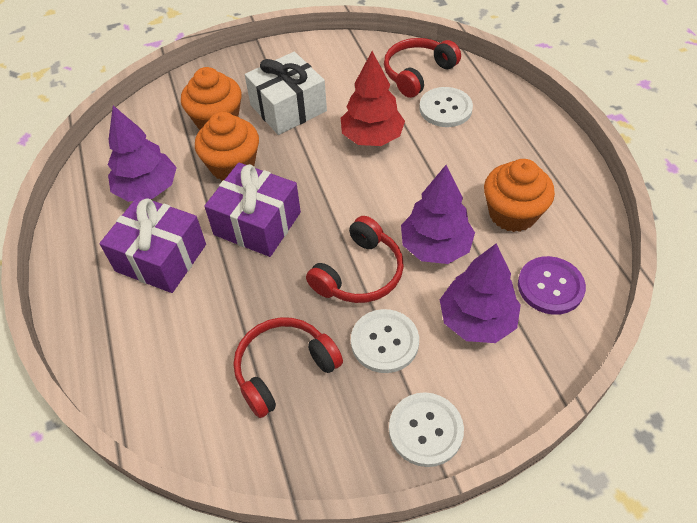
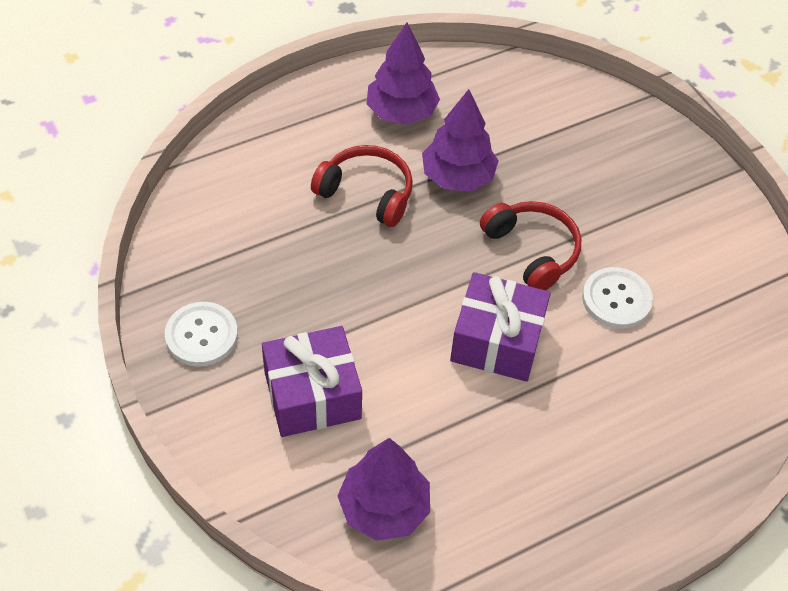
orange cupcake: 3 -> 0
purple button: 1 -> 0
red headphones: 3 -> 2
red tree: 1 -> 0
white button: 3 -> 2
white gift: 1 -> 0

